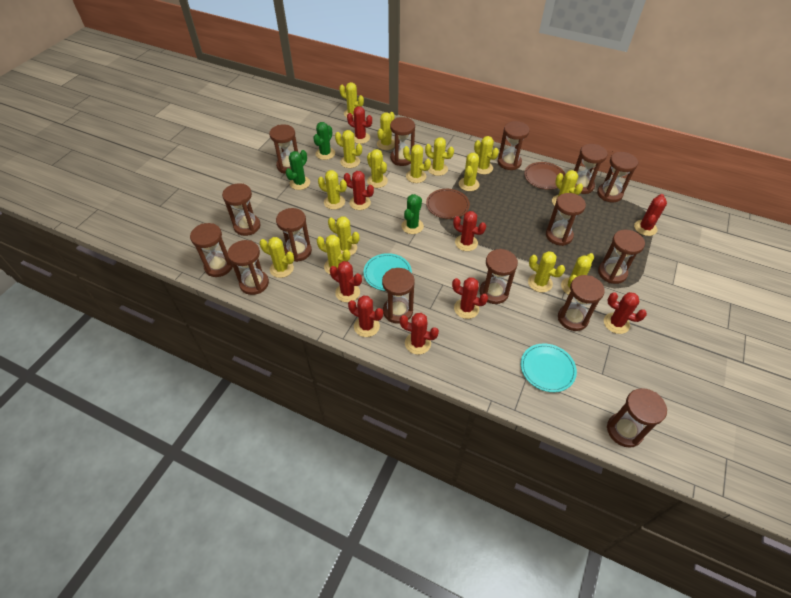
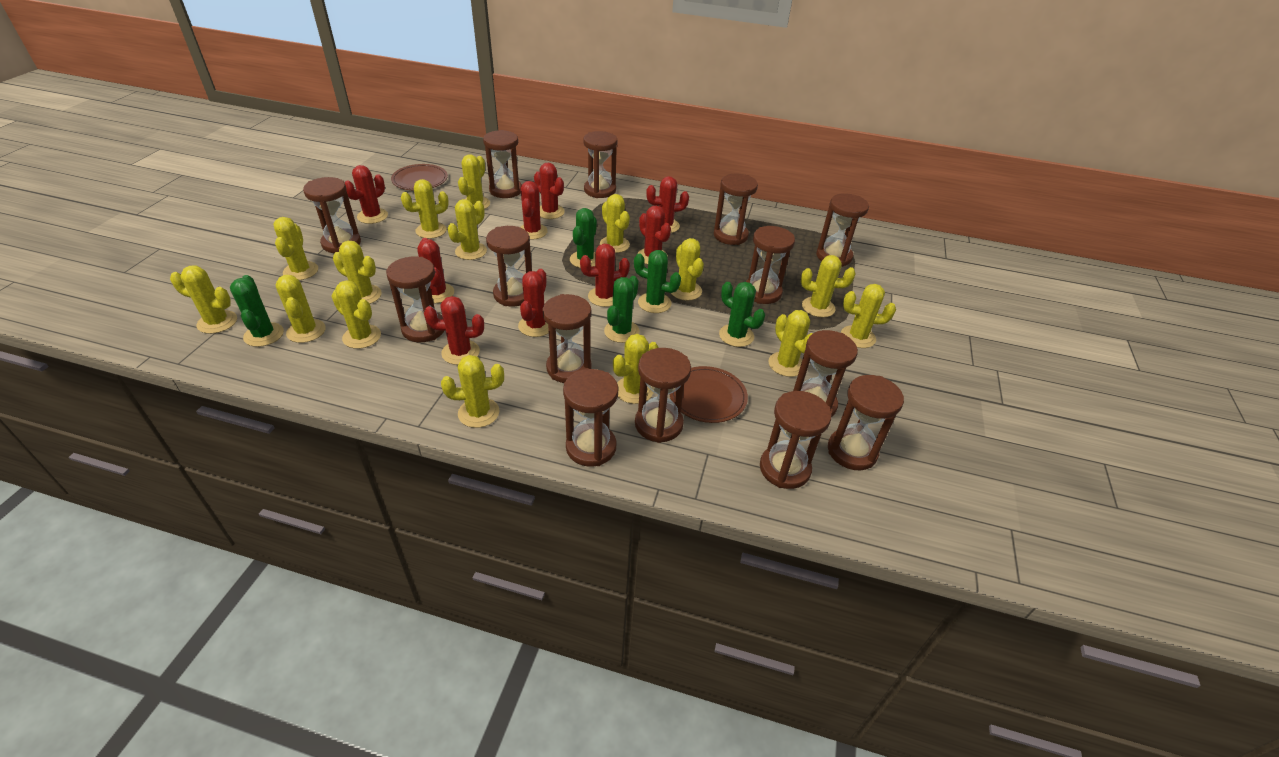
brown hourglass: 15 -> 14
green cactus: 3 -> 5
turquoise plate: 2 -> 0

